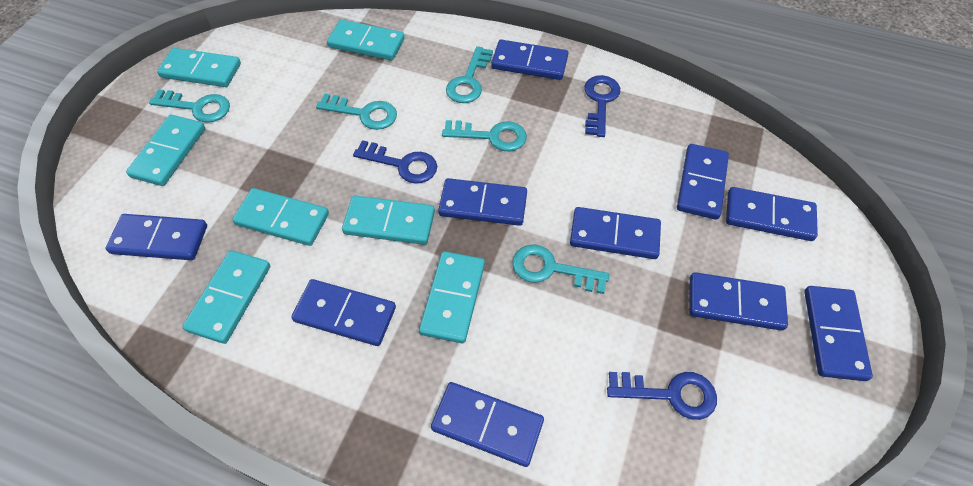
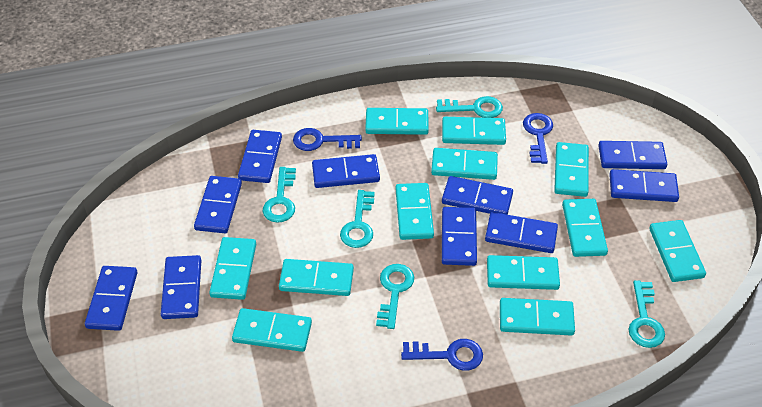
turquoise domino: 7 -> 12

